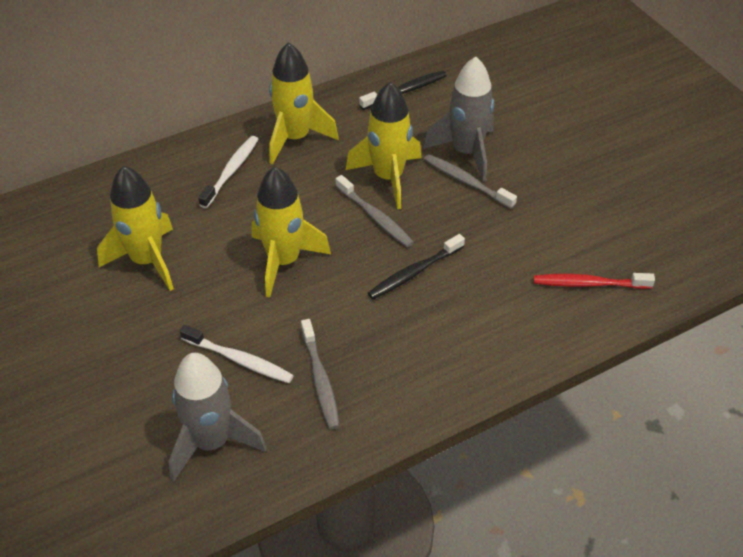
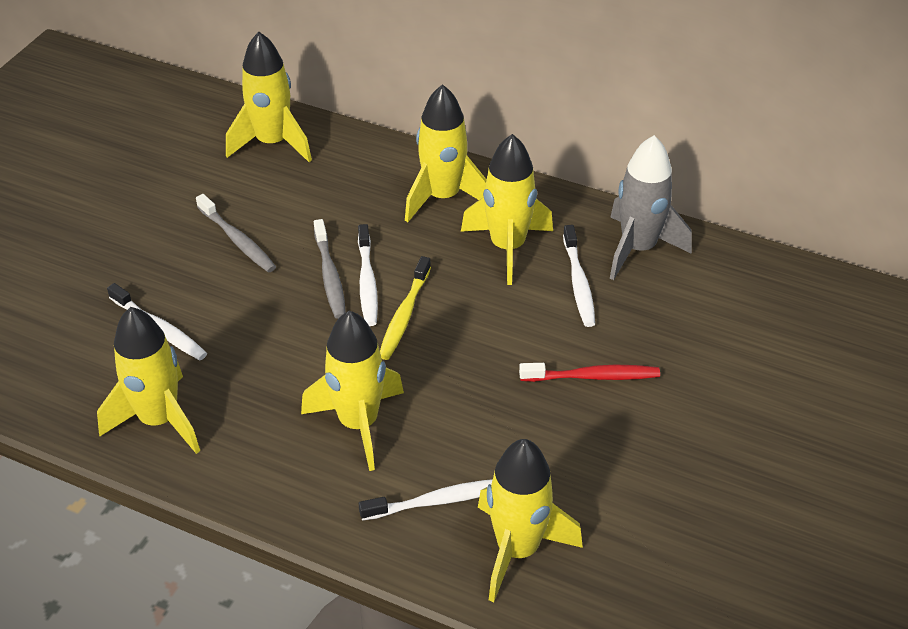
black toothbrush: 2 -> 0
grey rocket: 2 -> 1
grey toothbrush: 3 -> 2
white toothbrush: 2 -> 4
yellow rocket: 4 -> 6
yellow toothbrush: 0 -> 1

